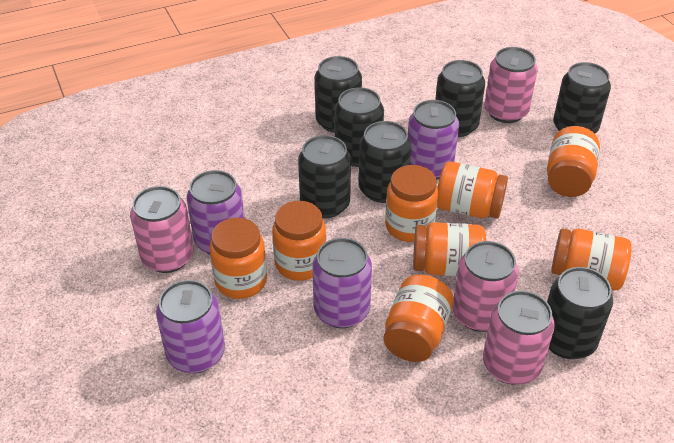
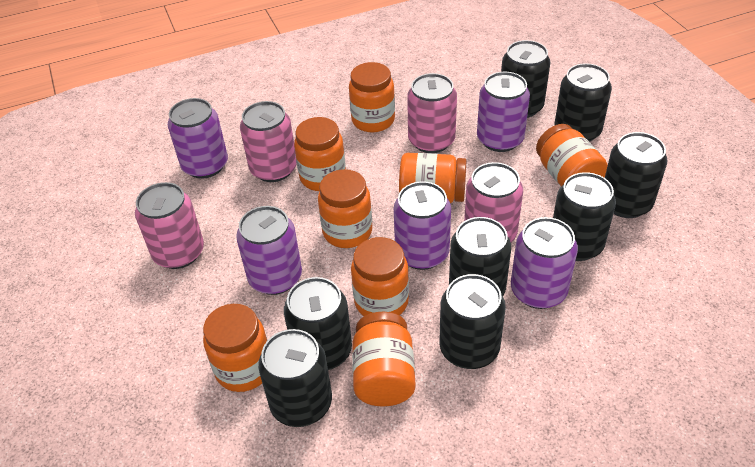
black can: 7 -> 8
purple can: 4 -> 5

